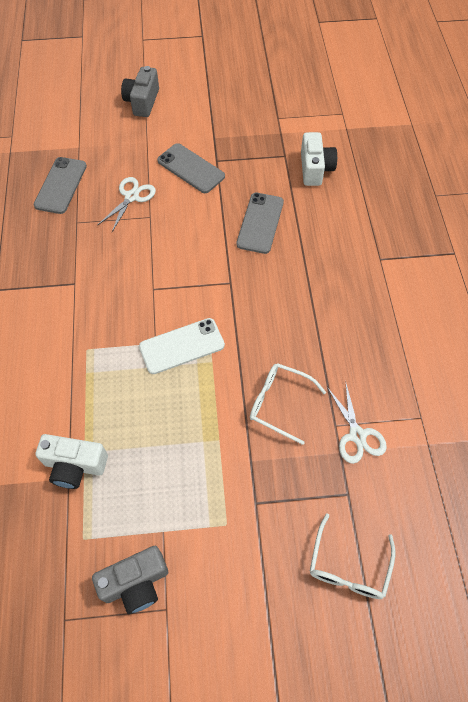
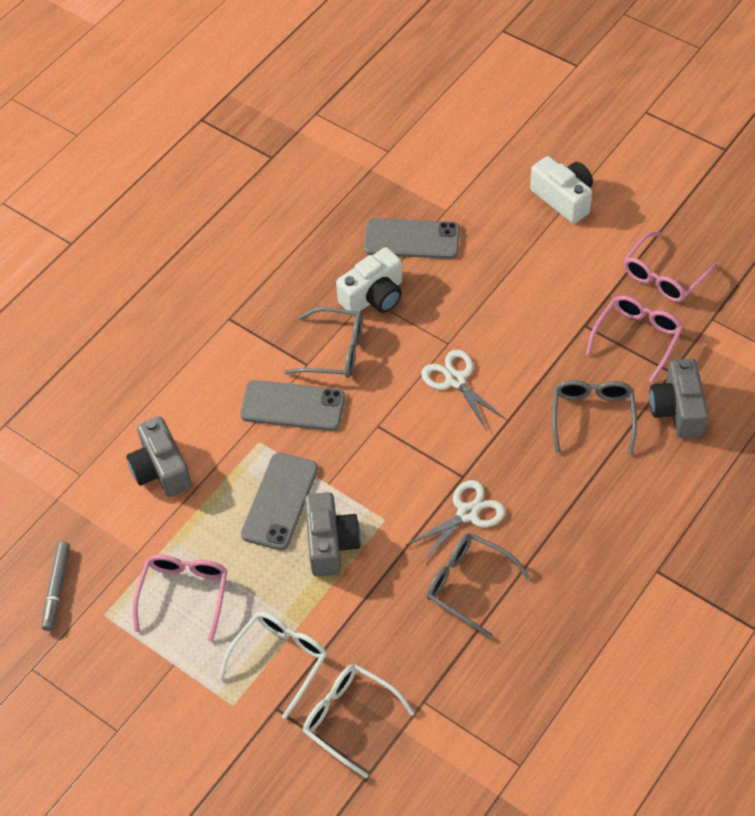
grey camera: 2 -> 3
grey glasses: 0 -> 3
grey marker: 0 -> 1
pink glasses: 0 -> 3
white phone: 1 -> 0

